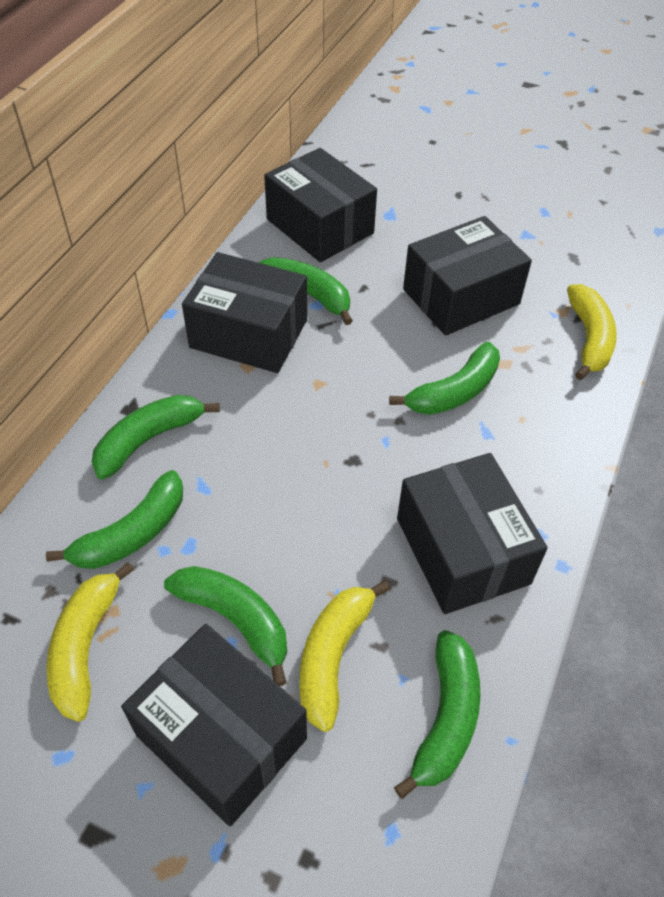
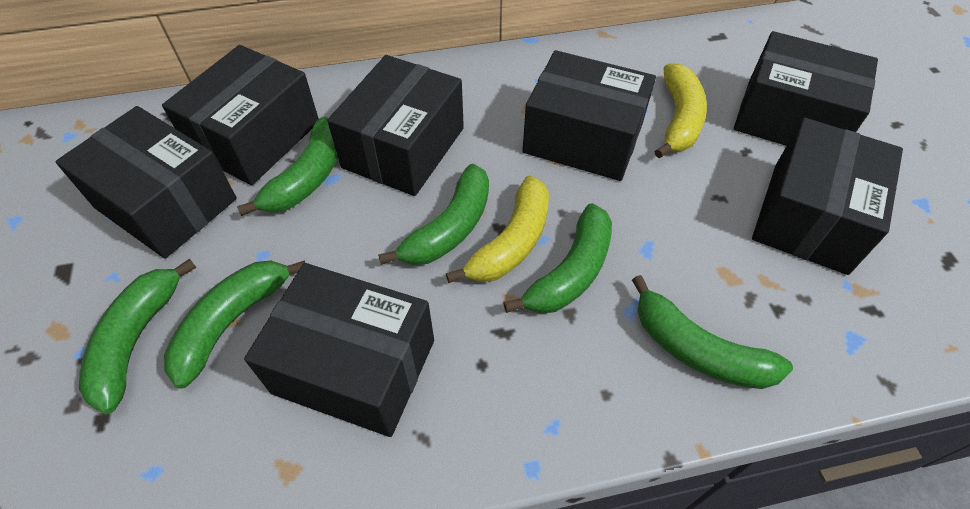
black box: 5 -> 7
yellow banana: 3 -> 2

